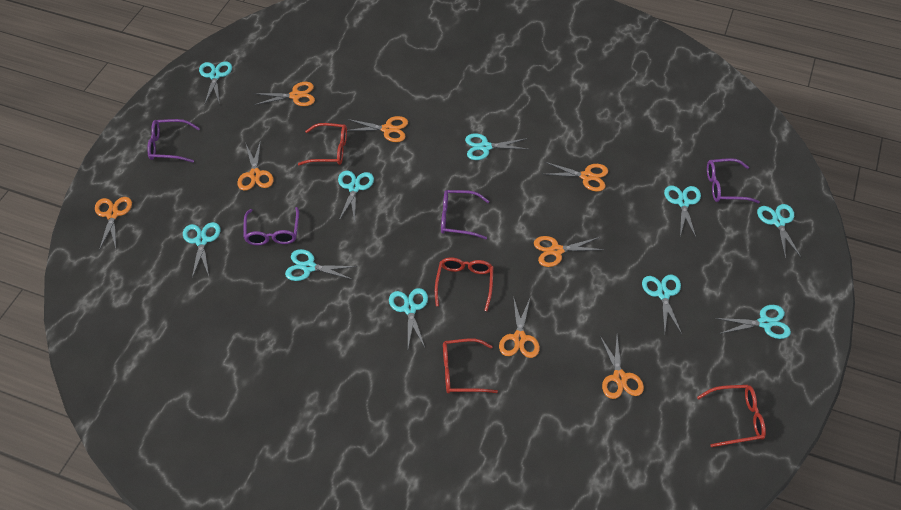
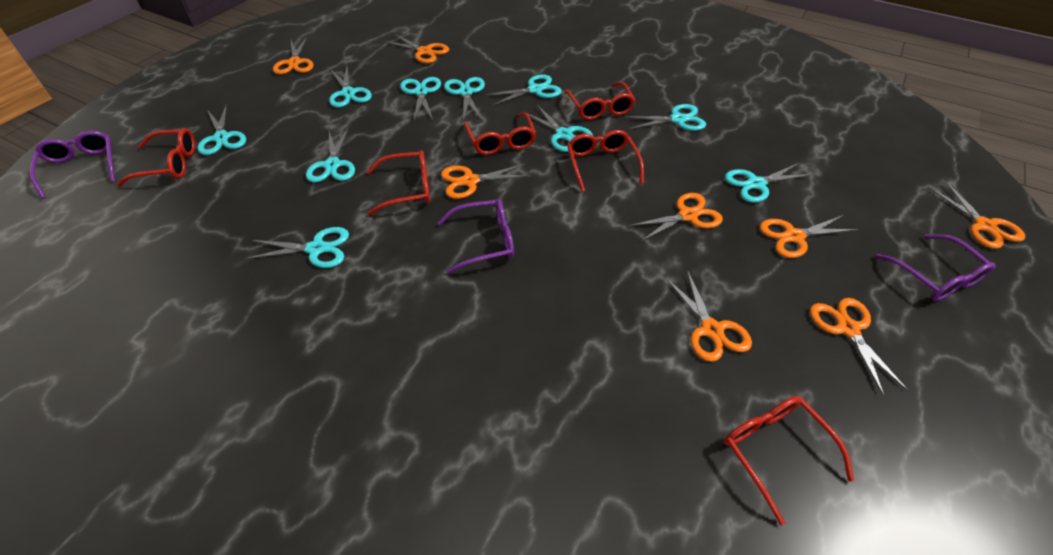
purple glasses: 4 -> 3
red glasses: 4 -> 6

